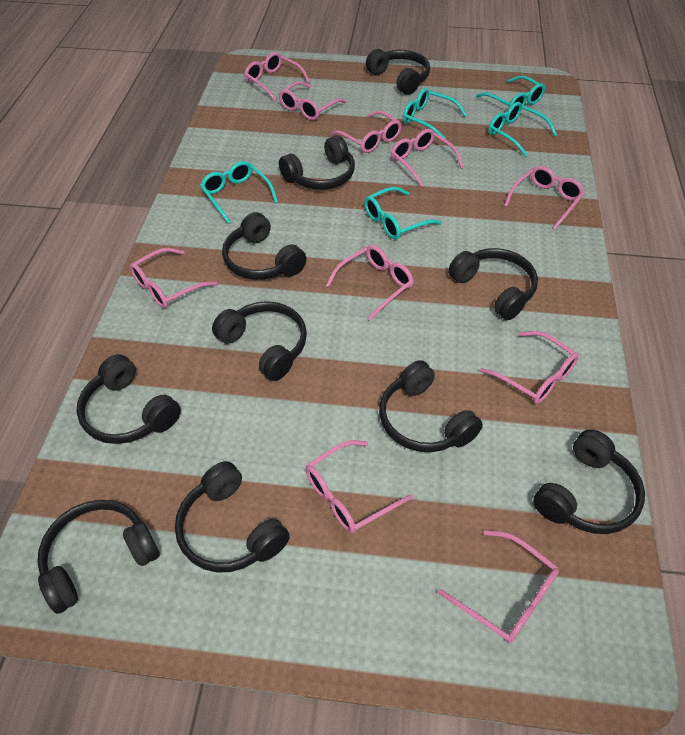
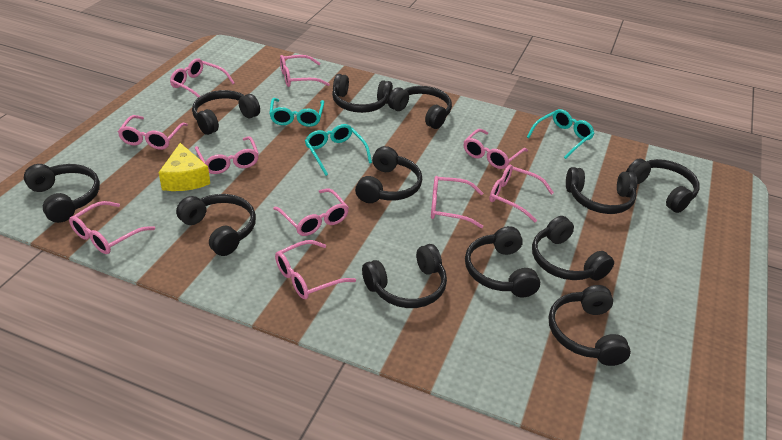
black headphones: 10 -> 12
turquoise glasses: 5 -> 3
yellow cheese: 0 -> 1

